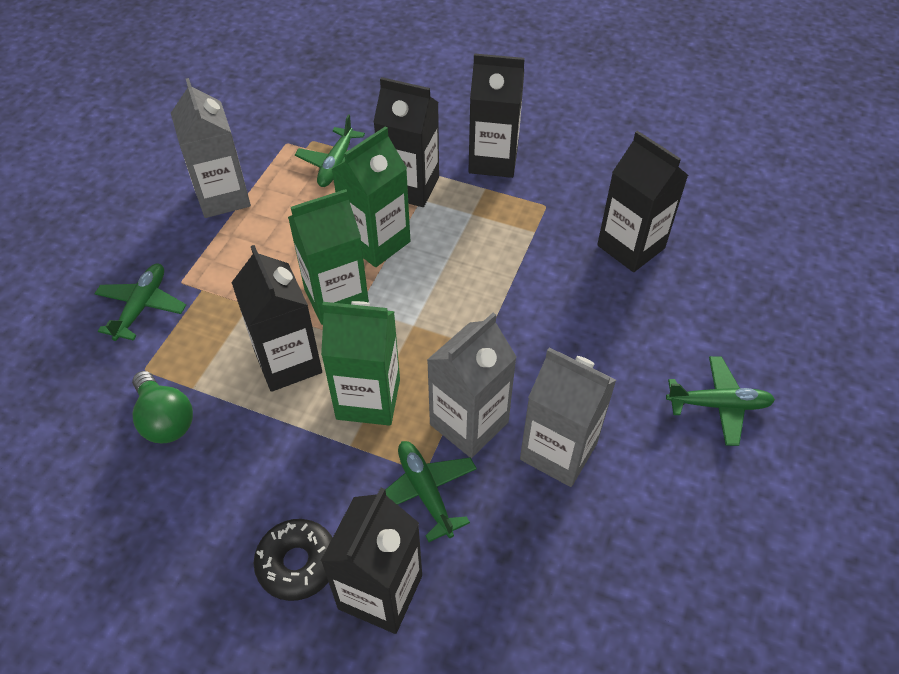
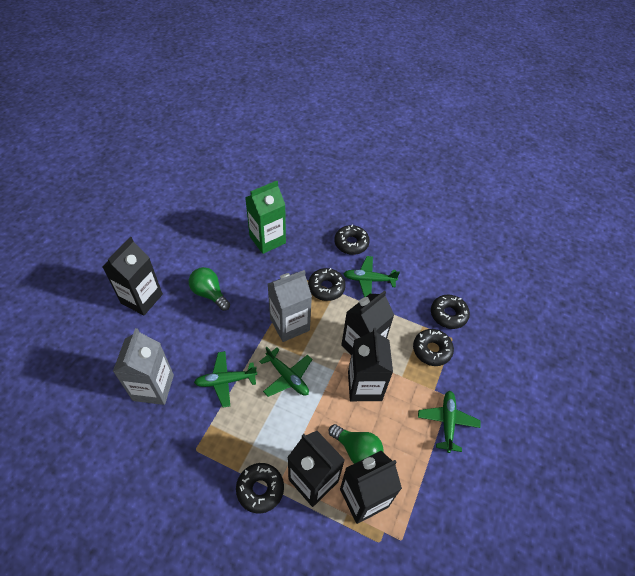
black donut: 1 -> 5
green carton: 3 -> 1
green light bulb: 1 -> 2
grey carton: 3 -> 2

